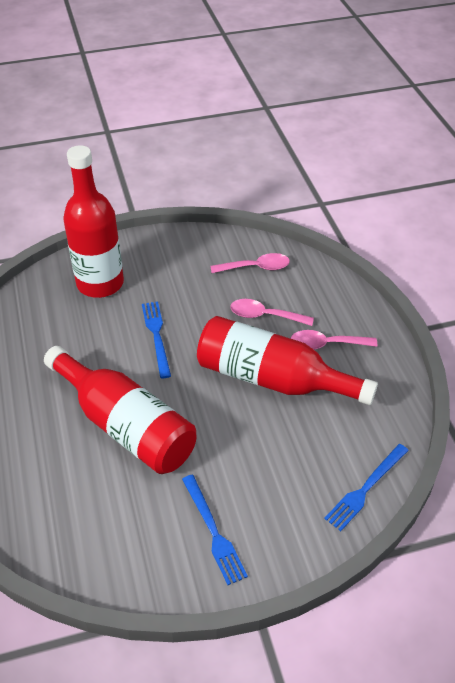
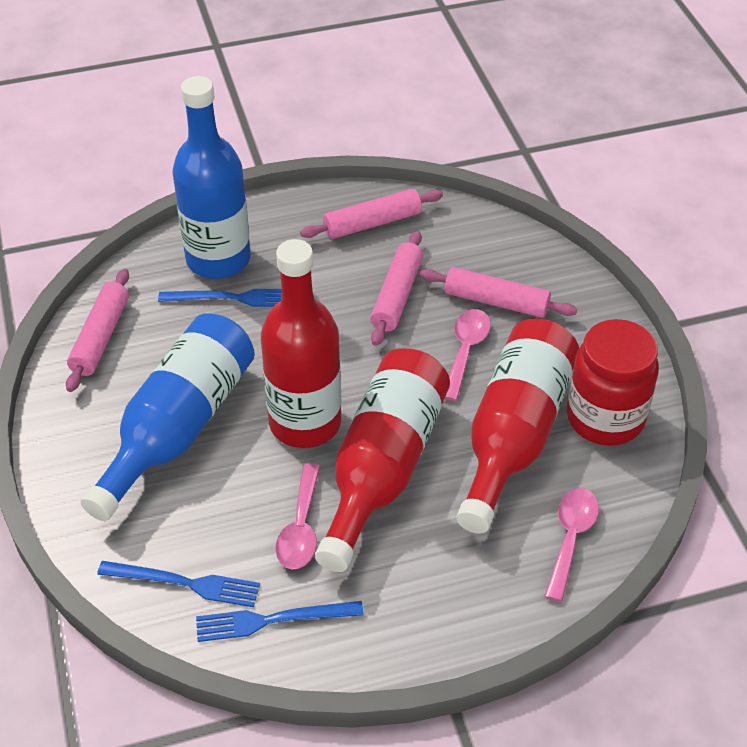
blue bottle: 0 -> 2
pink rolling pin: 0 -> 4
red jar: 0 -> 1

